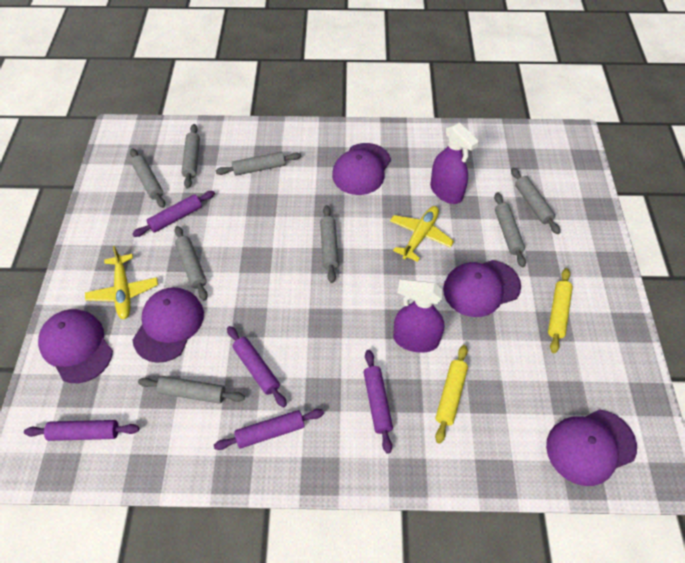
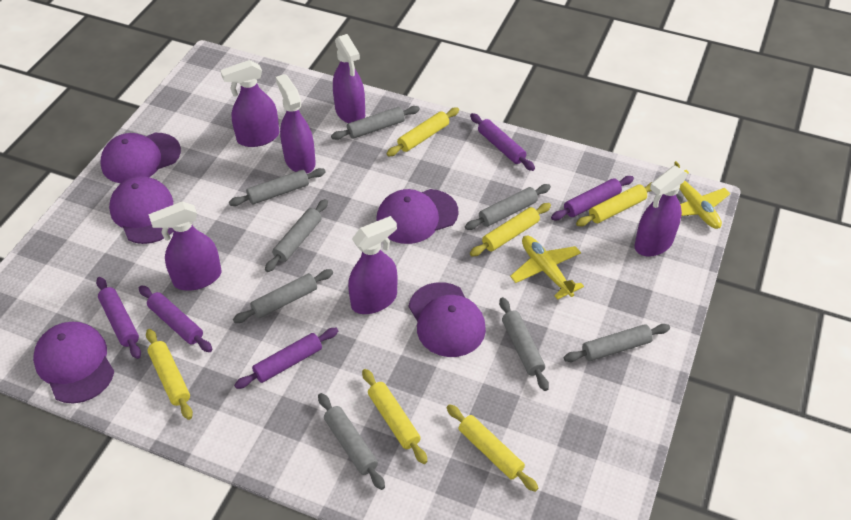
purple spray bottle: 2 -> 6
yellow rolling pin: 2 -> 6

